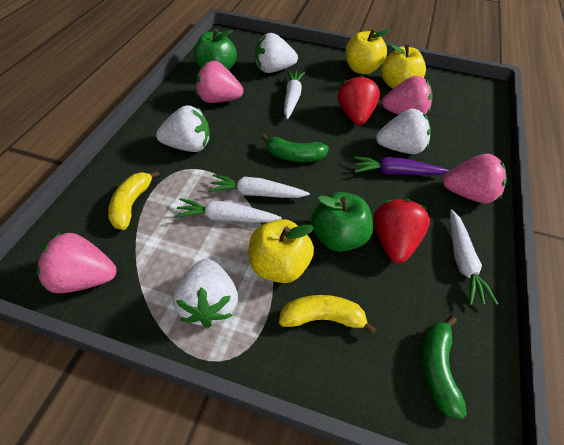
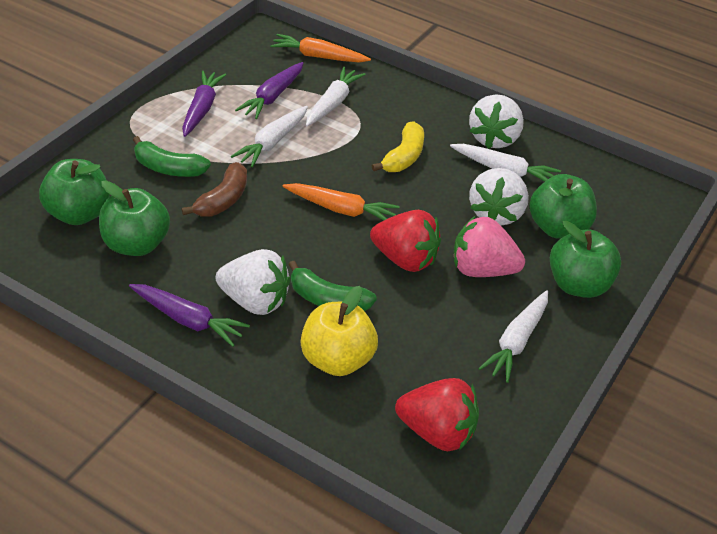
brown banana: 0 -> 1
green apple: 2 -> 4
orange carrot: 0 -> 2
pink strawberry: 4 -> 1
purple carrot: 1 -> 3
white strawberry: 4 -> 3
yellow apple: 3 -> 1
yellow banana: 2 -> 1

